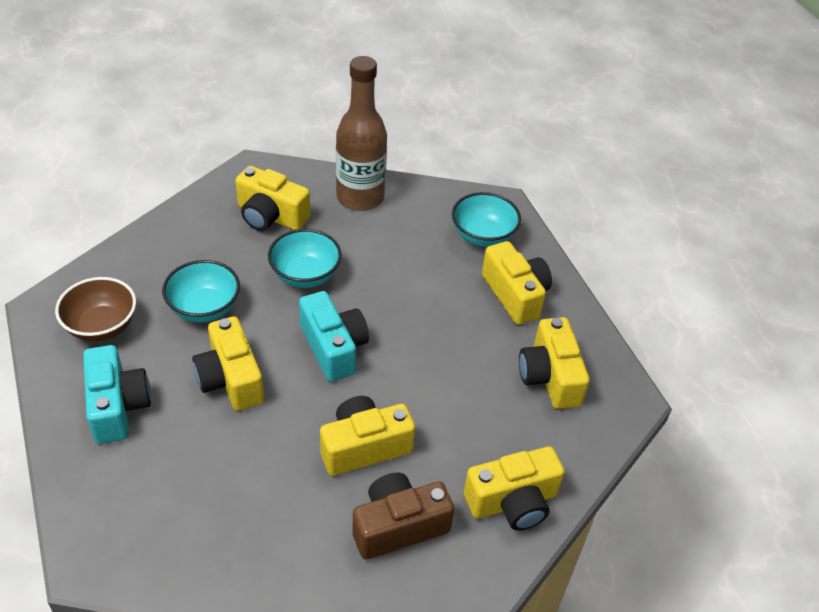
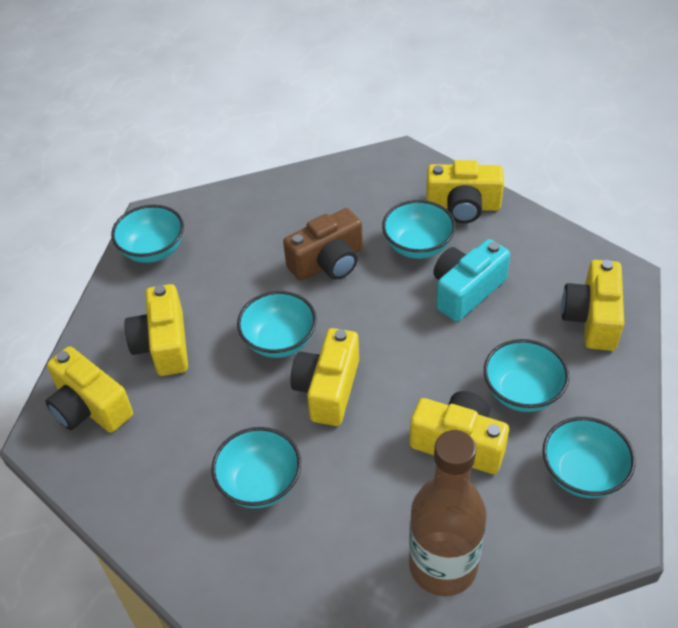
brown bowl: 1 -> 0
turquoise bowl: 3 -> 6
turquoise camera: 2 -> 1

